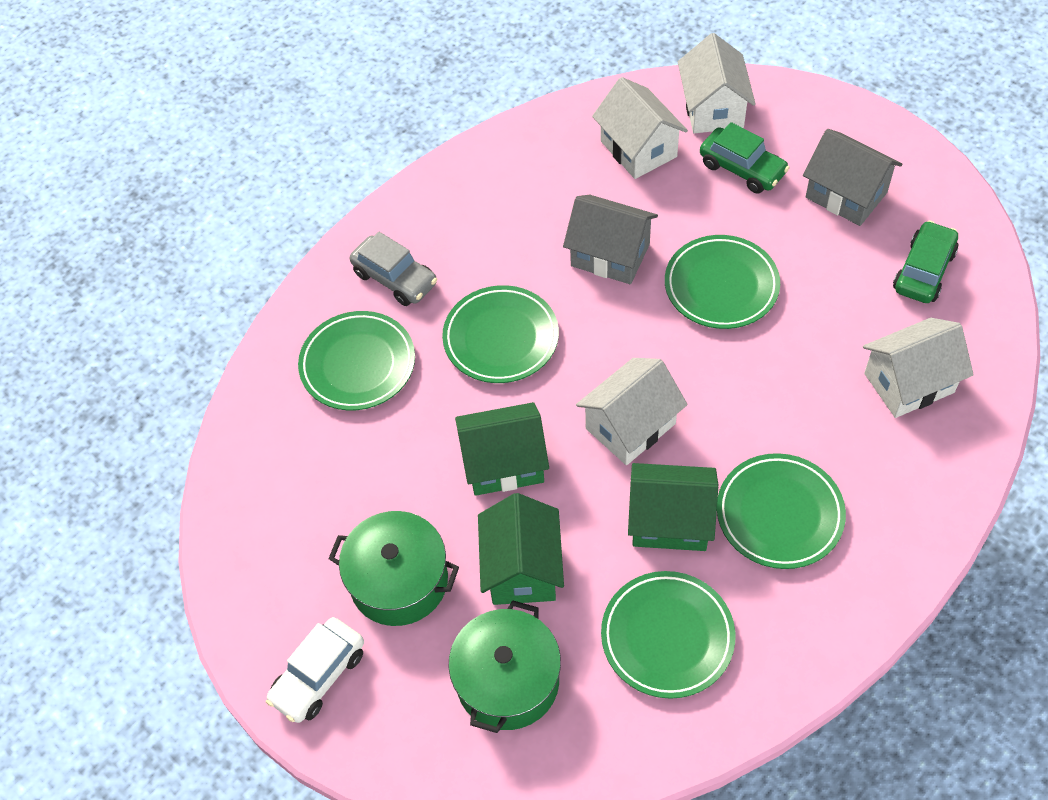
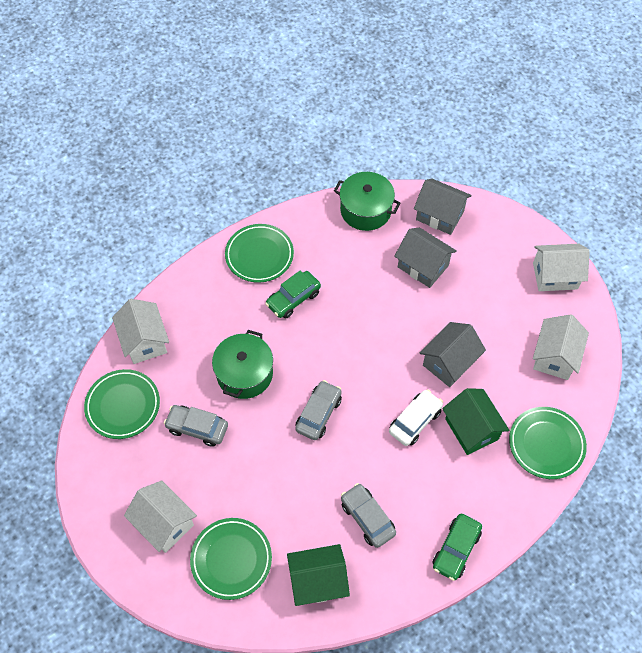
green house: 3 -> 2
green plate: 5 -> 4
grey car: 1 -> 3
grey house: 2 -> 3

